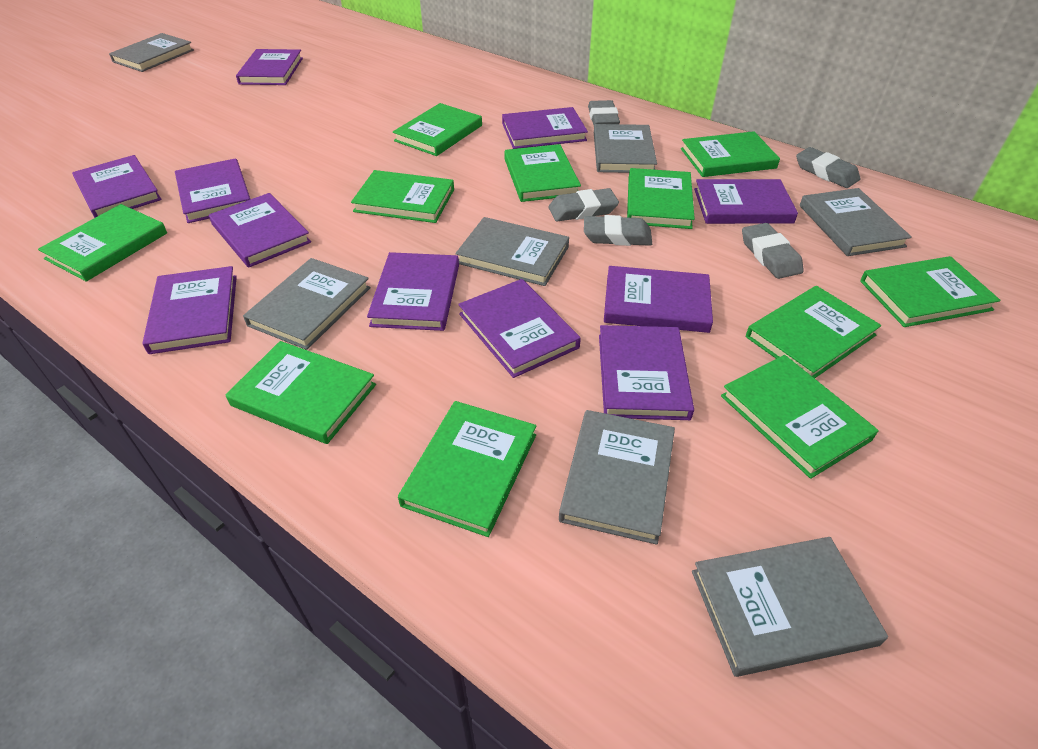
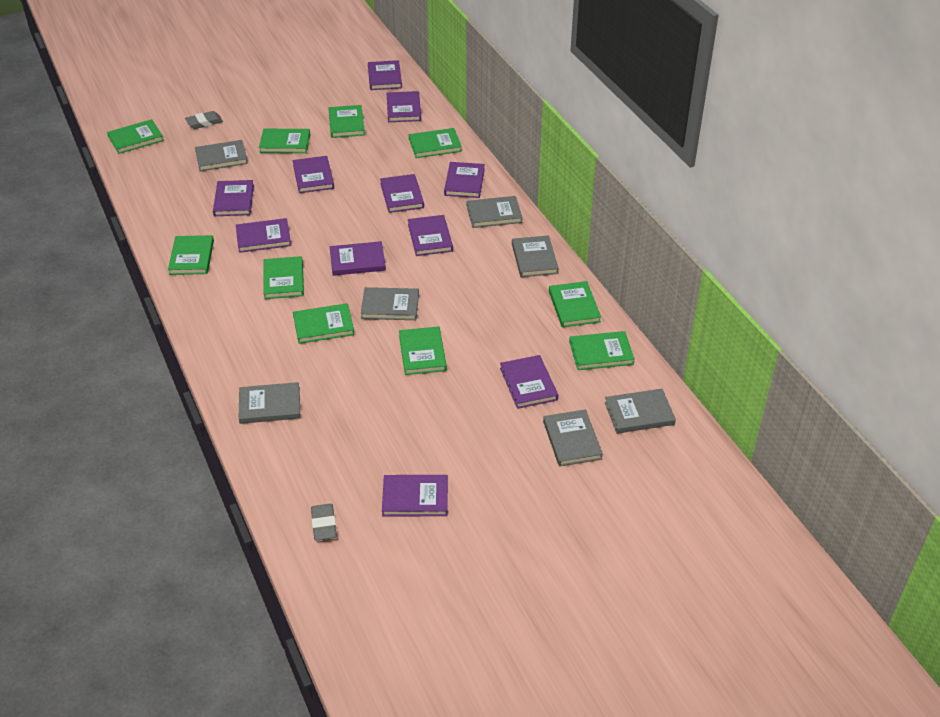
green book: 11 -> 10
grey eraser: 5 -> 2

